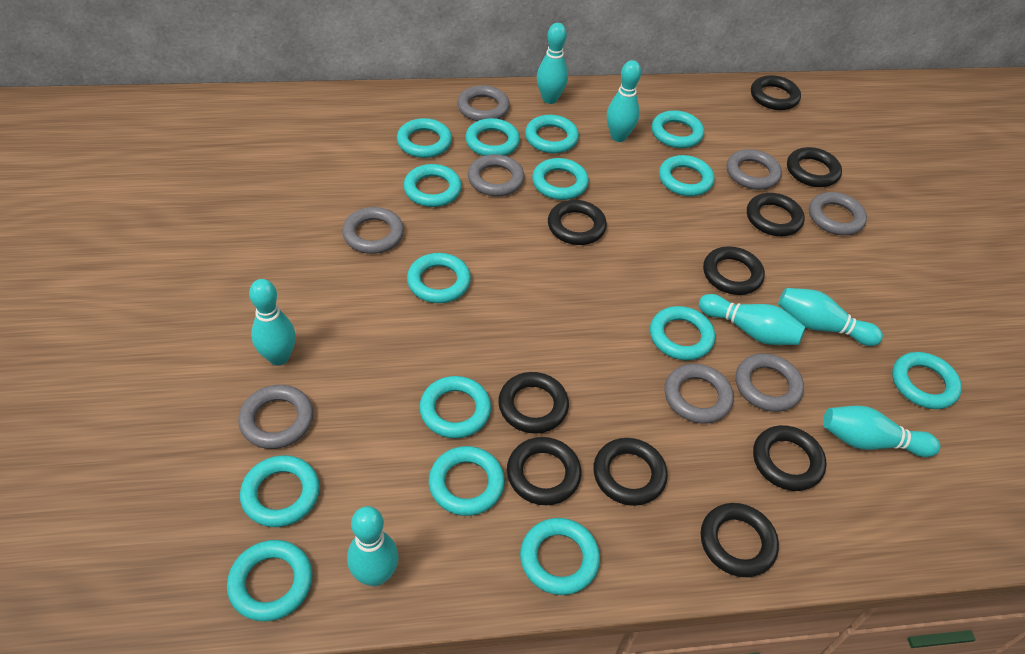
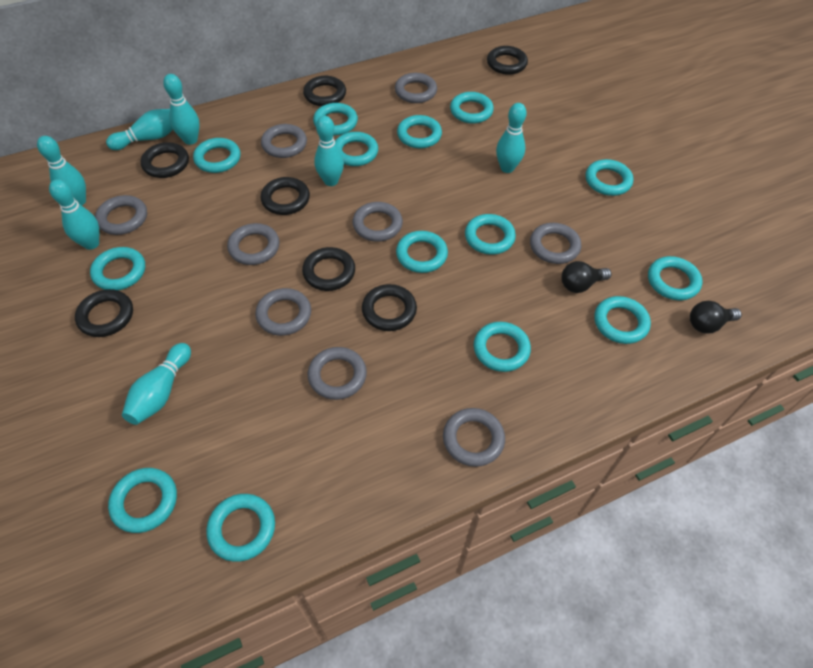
black light bulb: 0 -> 2
black ring: 10 -> 7
grey ring: 8 -> 9
turquoise ring: 15 -> 14

